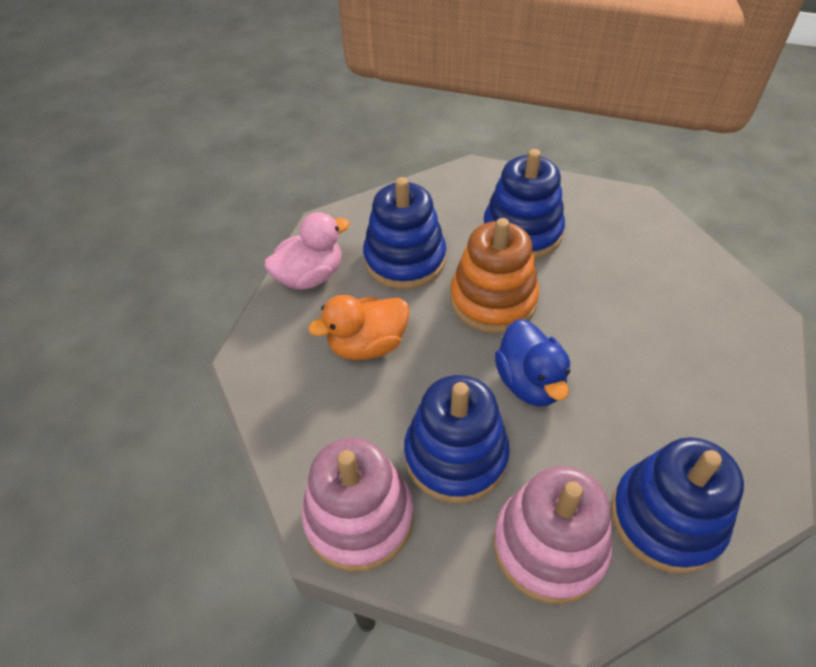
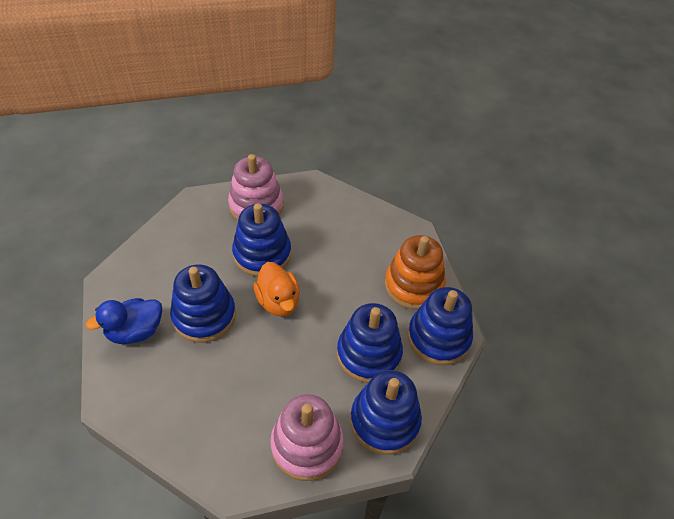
blue stacking toy: 4 -> 5
pink duck: 1 -> 0

